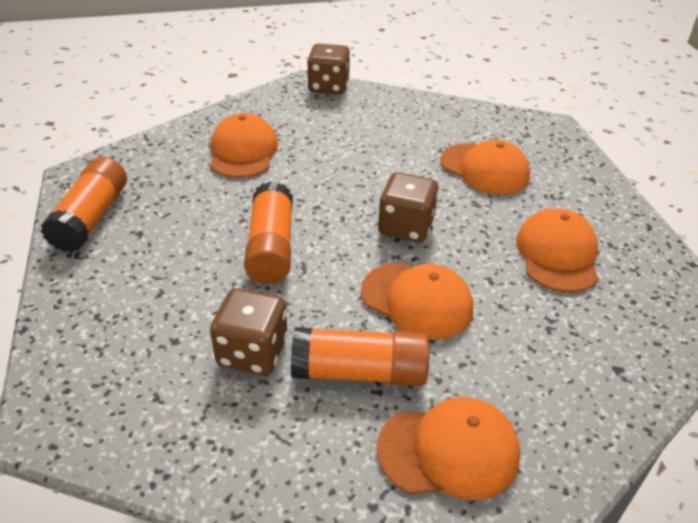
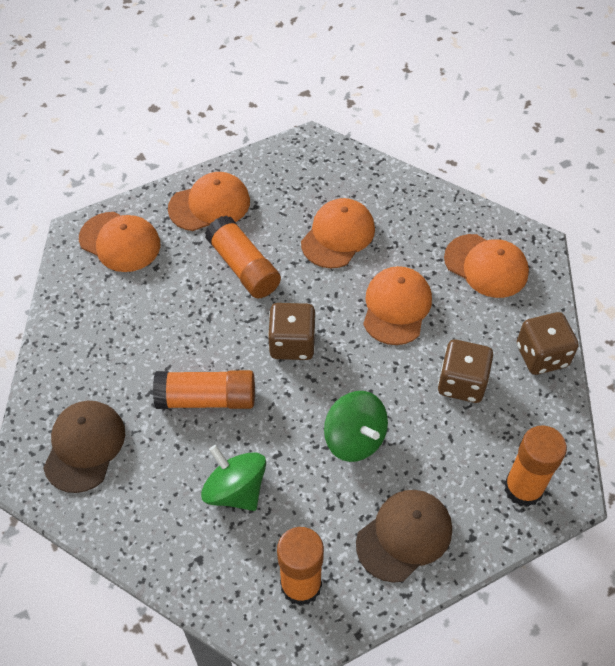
brown cap: 0 -> 2
green spinning top: 0 -> 2
orange glue stick: 3 -> 4

